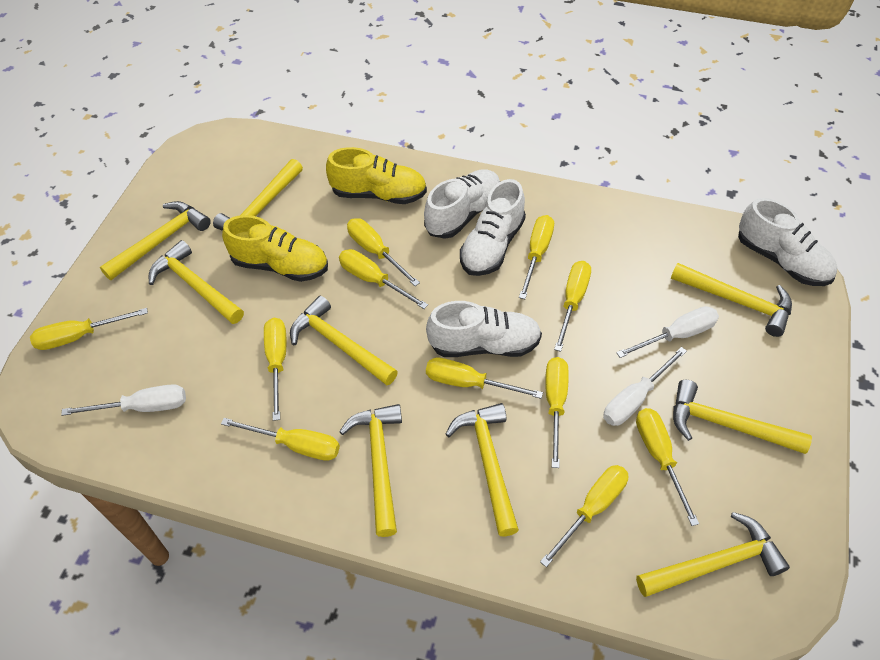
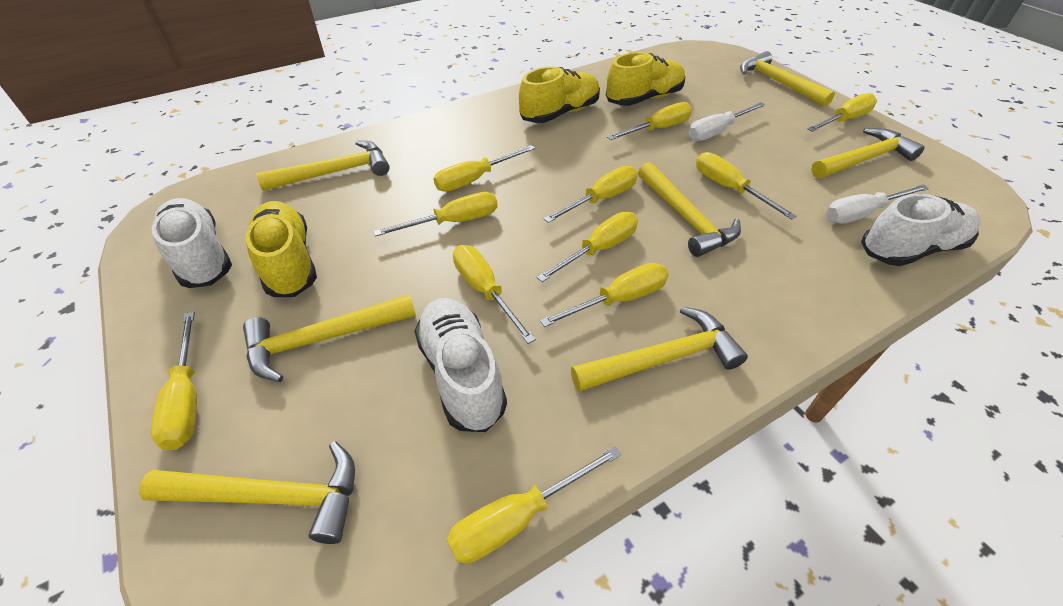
white screwdriver: 3 -> 2
white shoe: 4 -> 3
yellow hammer: 9 -> 7
yellow shoe: 2 -> 3

